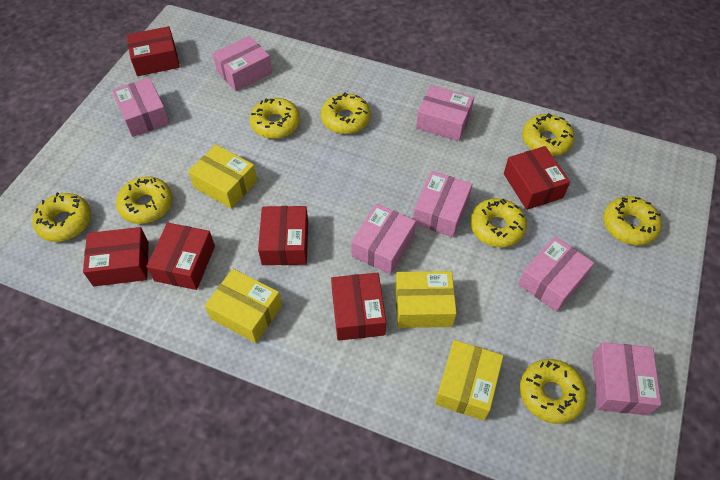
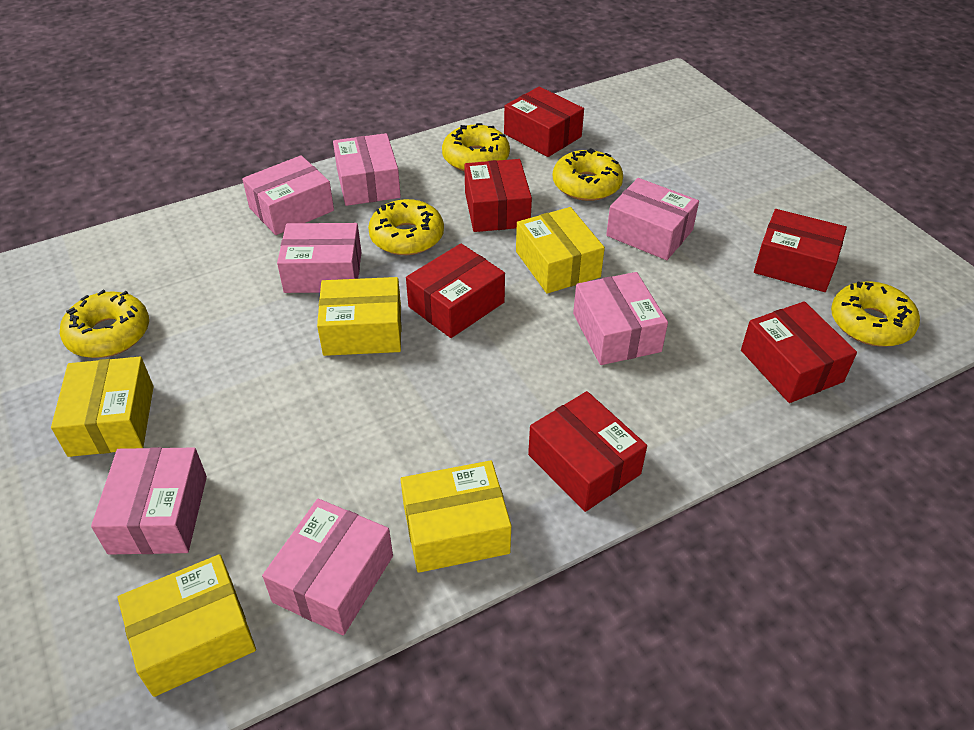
yellow box: 4 -> 5
yellow donut: 8 -> 5

